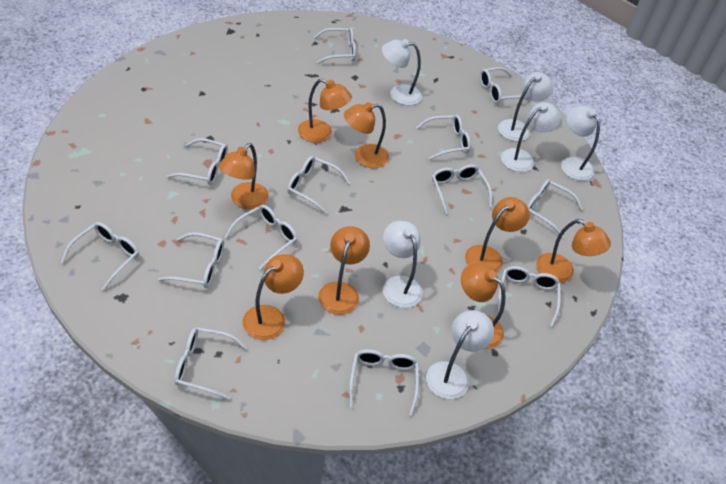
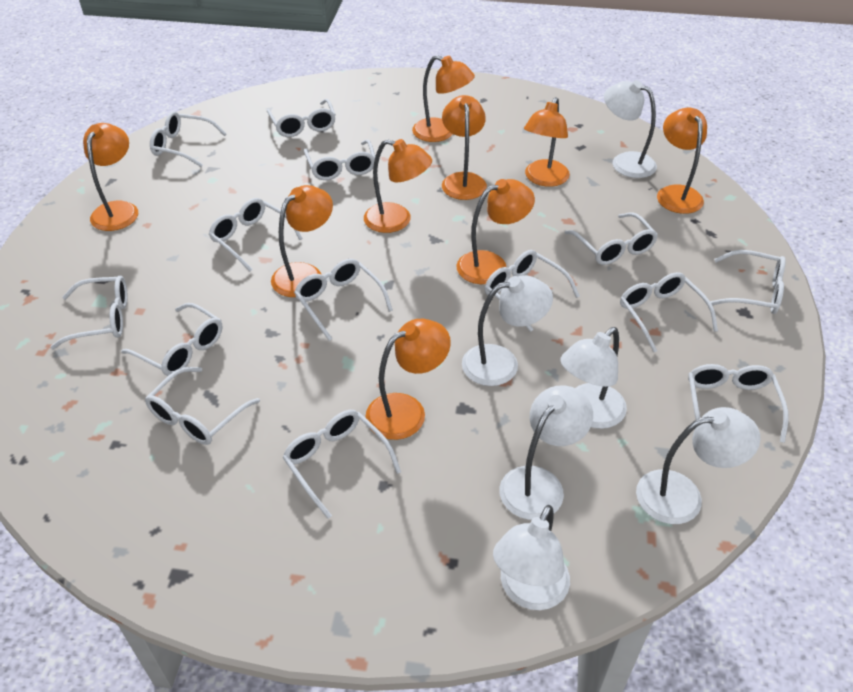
orange lamp: 8 -> 9
white glasses: 13 -> 14

